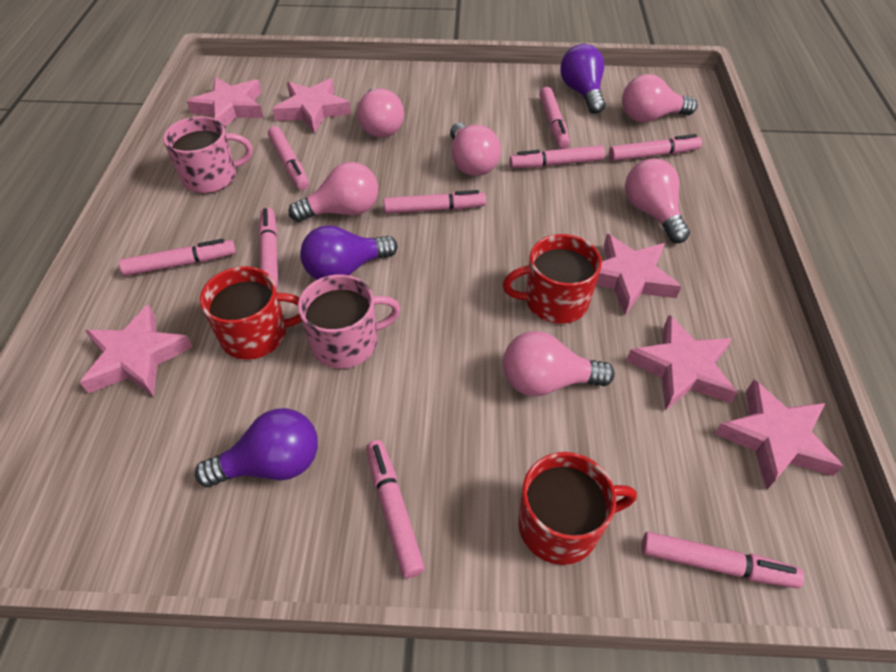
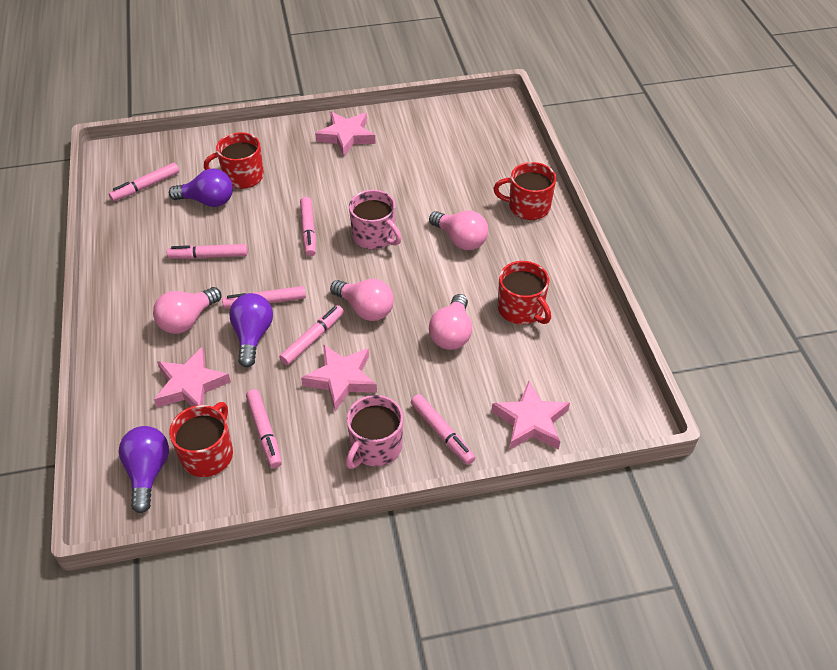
pink light bulb: 6 -> 4
pink marker: 9 -> 7
pink star: 6 -> 4
red mug: 3 -> 4

